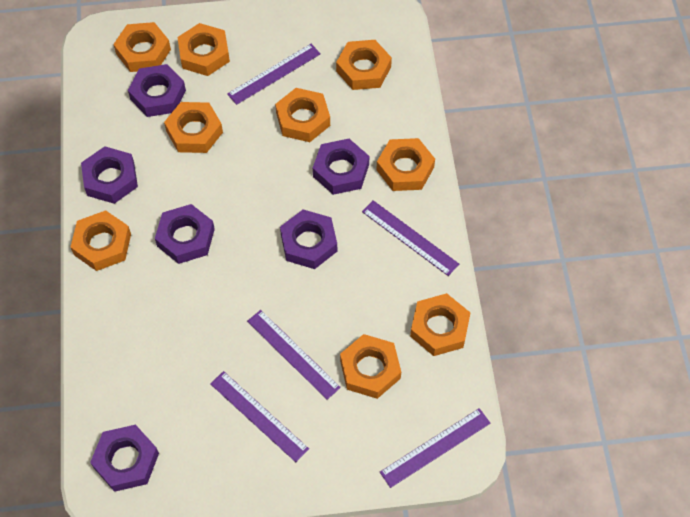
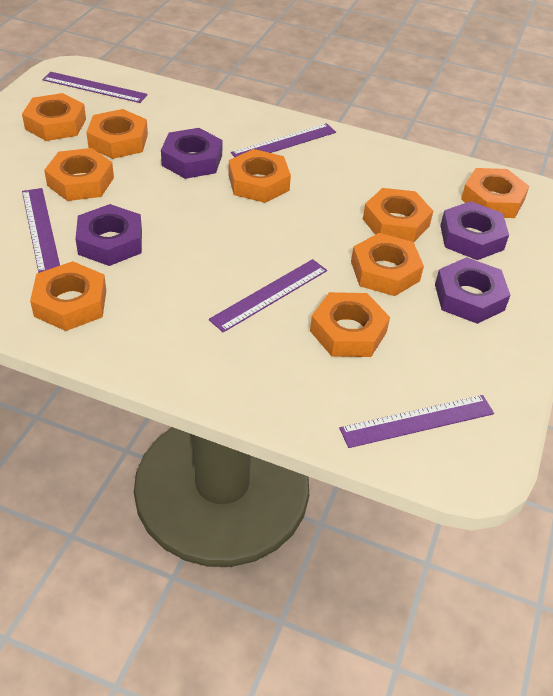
purple nut: 6 -> 4

